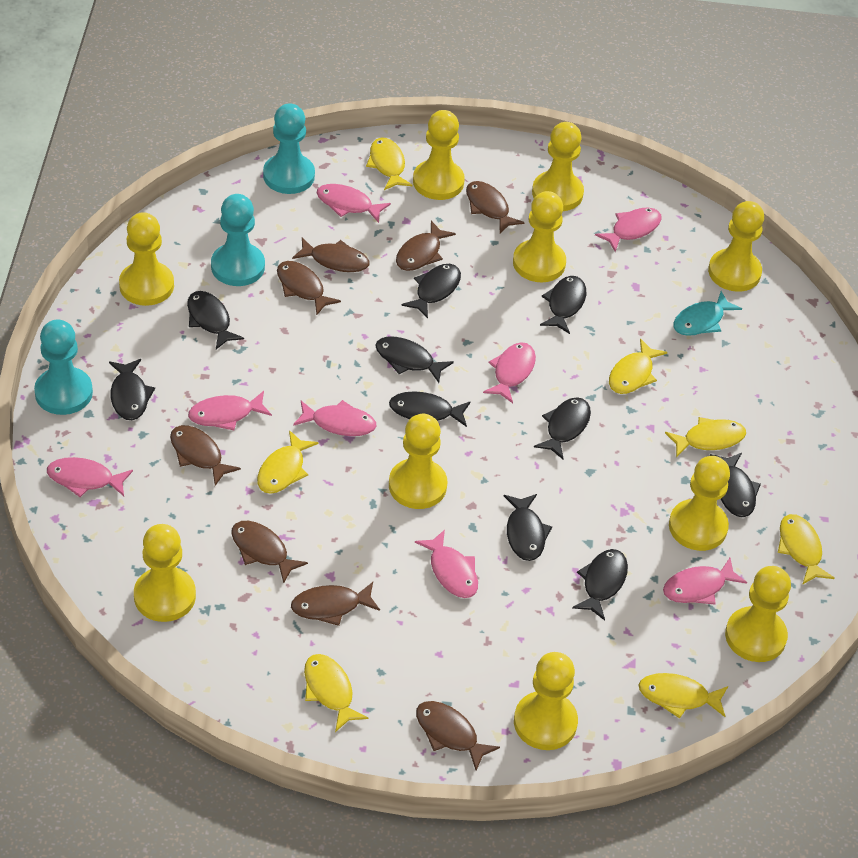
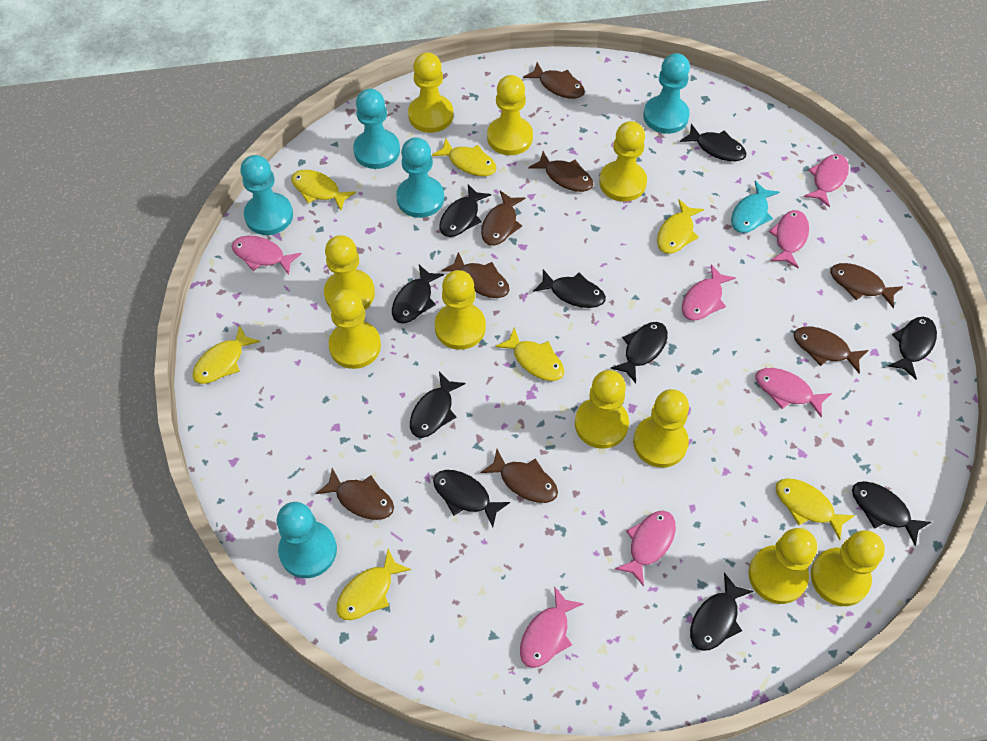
pink fish: 8 -> 7
turquoise pawn: 3 -> 5

